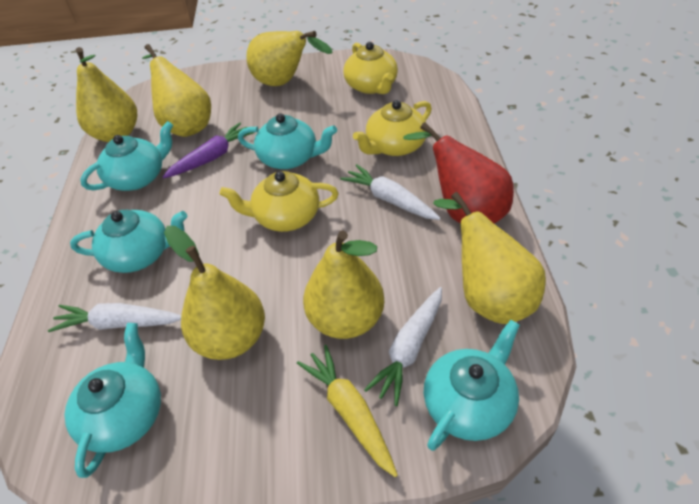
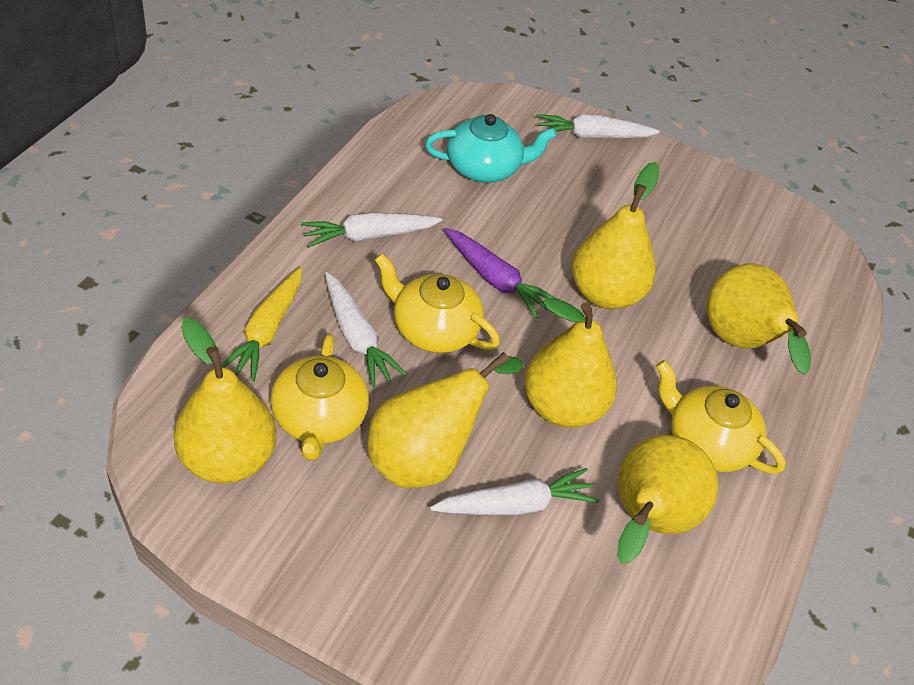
red pear: 1 -> 0
turquoise teapot: 5 -> 1
white carrot: 3 -> 4

